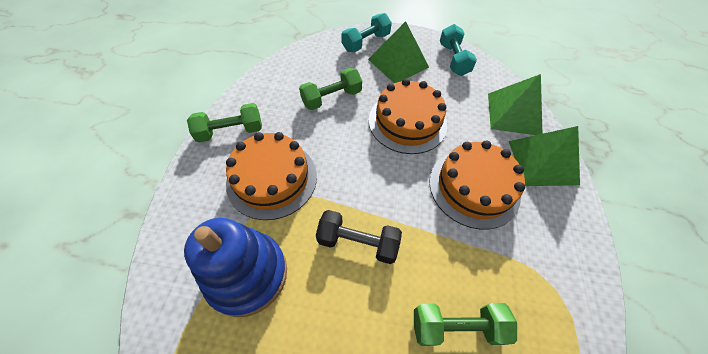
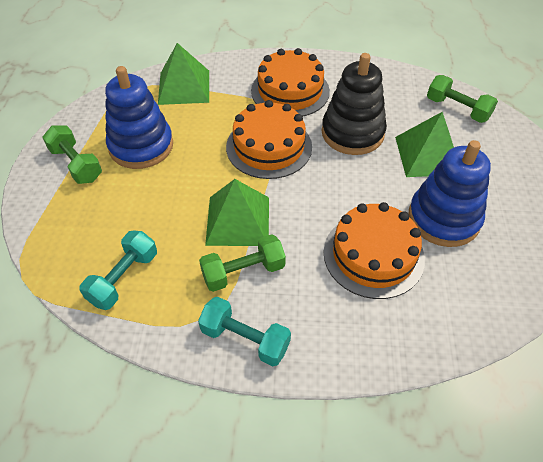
black dumbbell: 1 -> 0
black stacking toy: 0 -> 1
blue stacking toy: 1 -> 2

